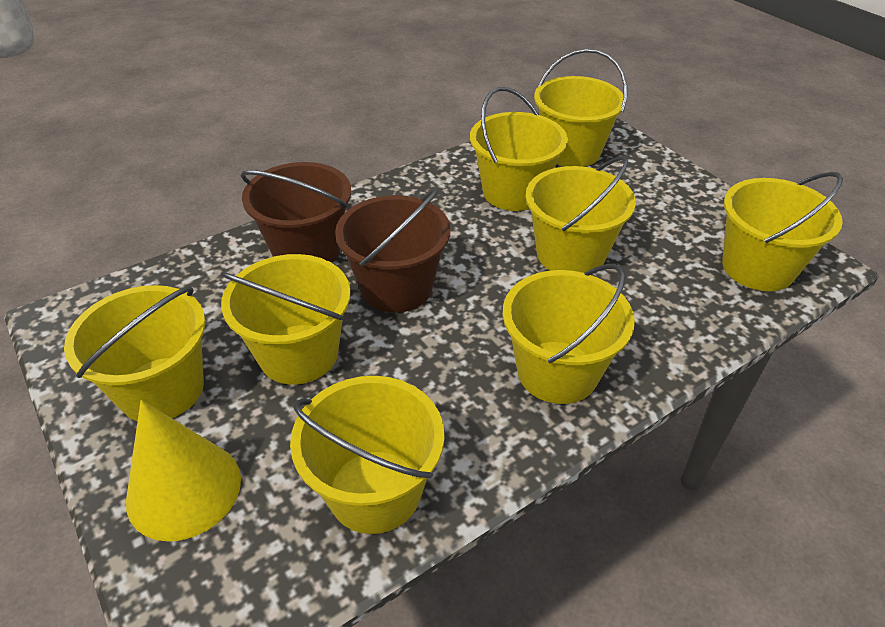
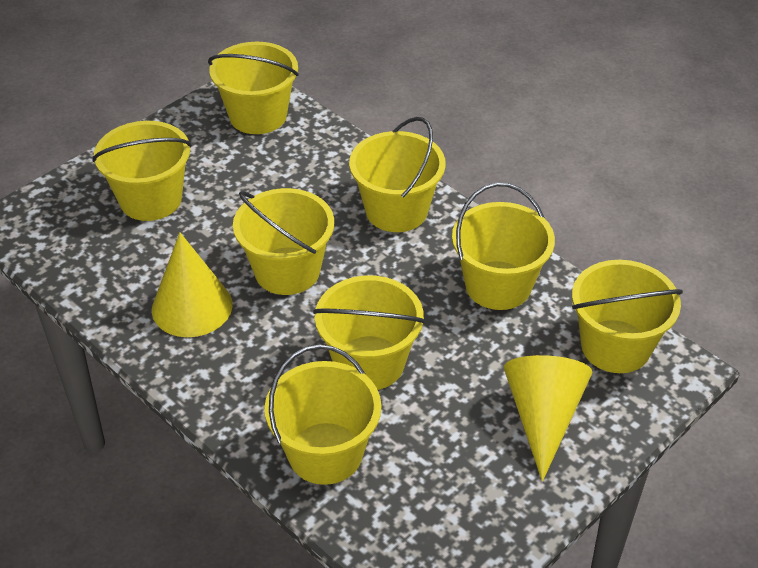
brown bucket: 2 -> 0
yellow cone: 1 -> 2

